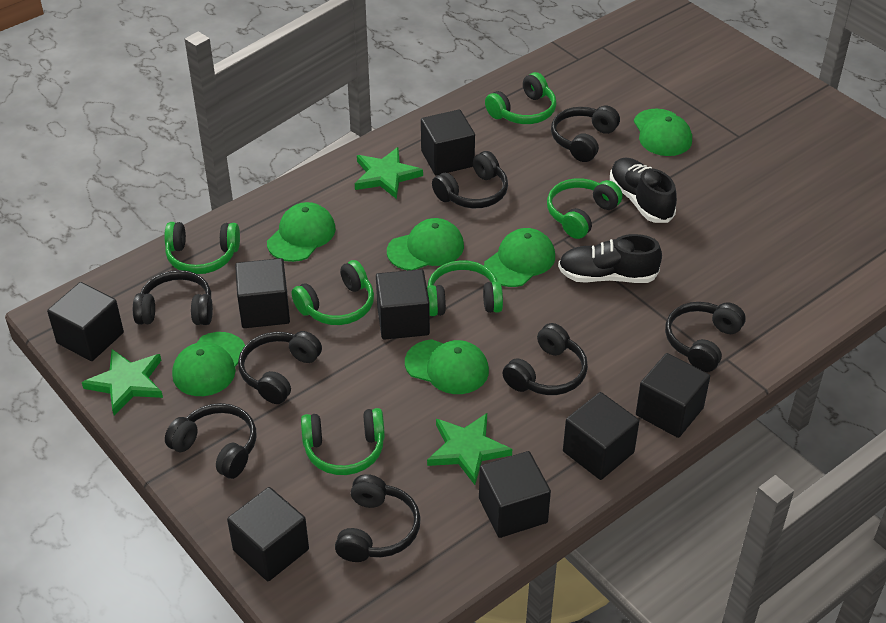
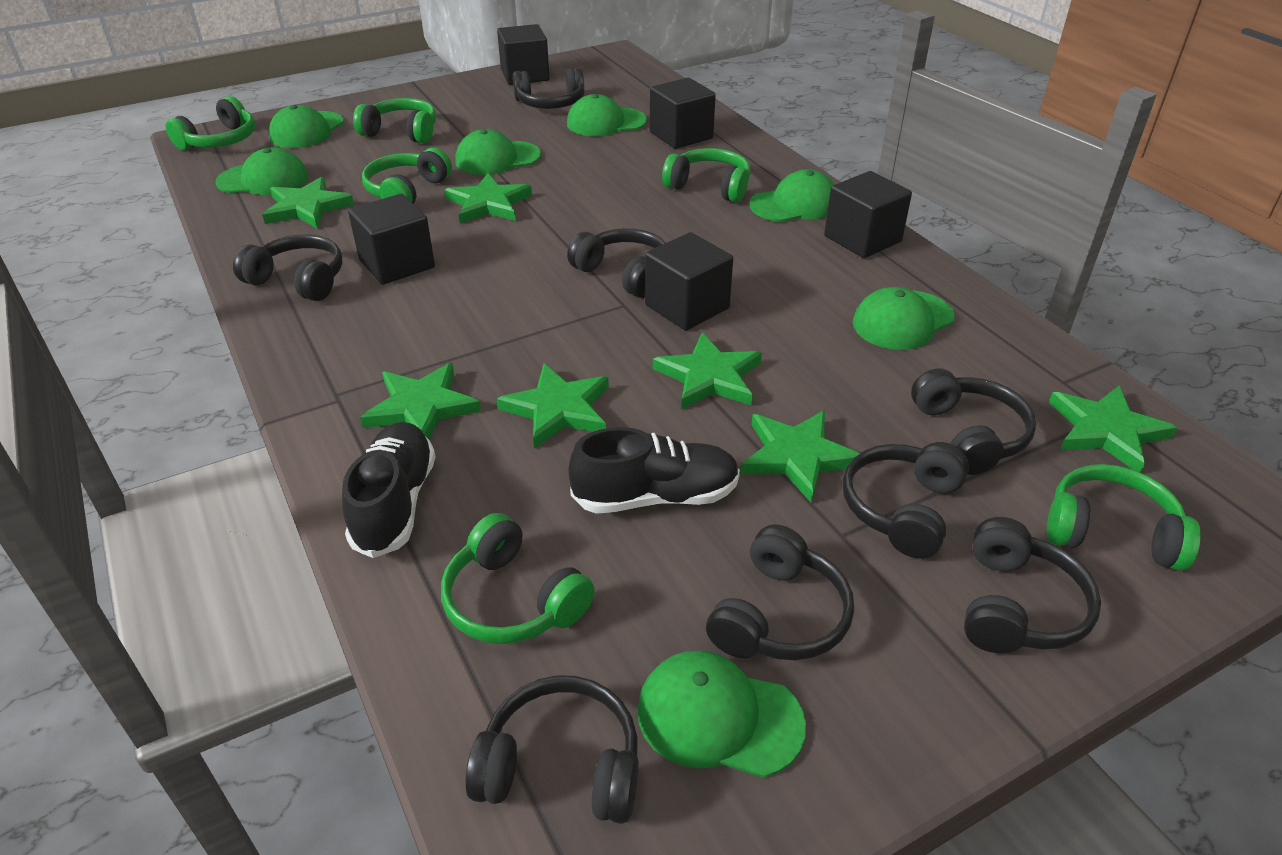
black cube: 8 -> 5
green cap: 6 -> 7
green star: 3 -> 7

